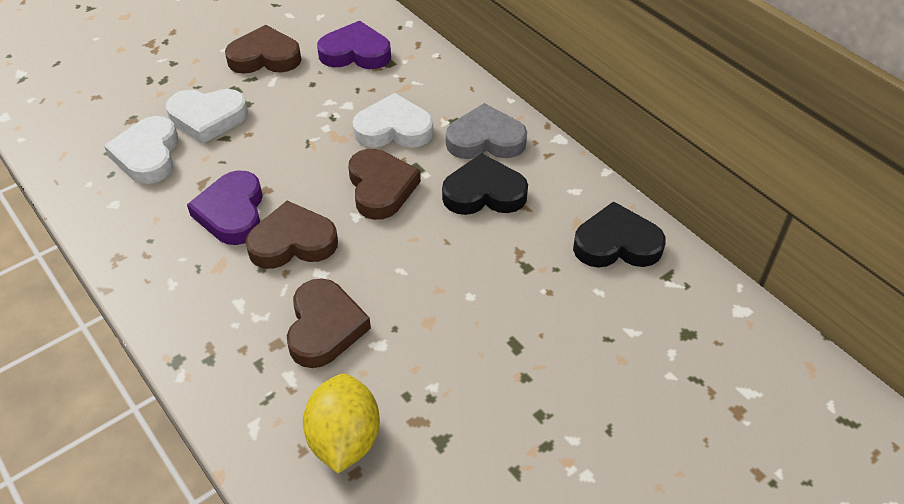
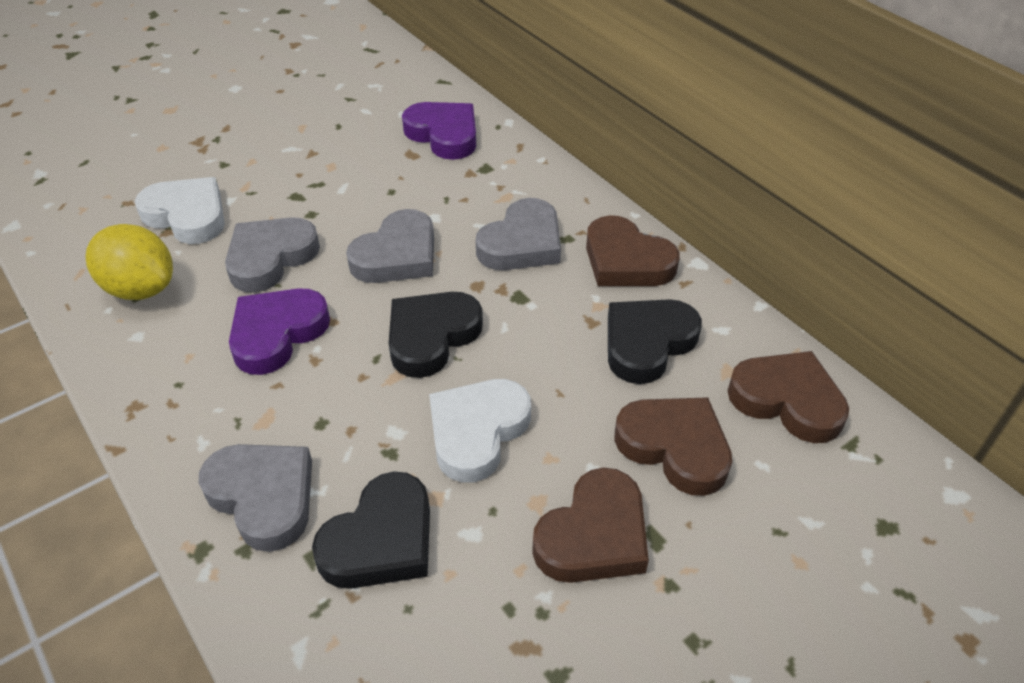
black heart: 2 -> 3
grey heart: 1 -> 4
white heart: 3 -> 2

